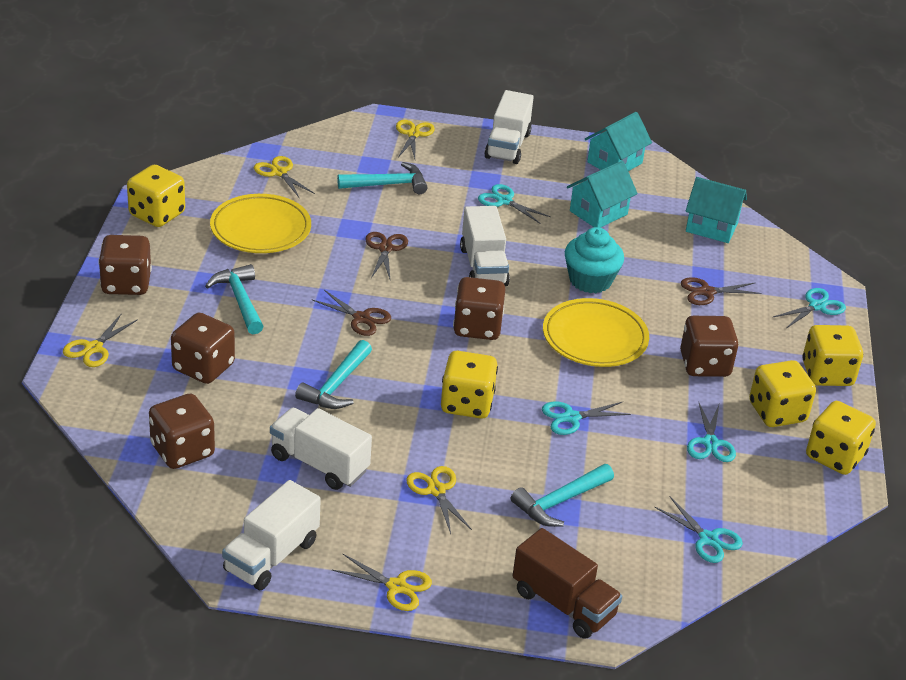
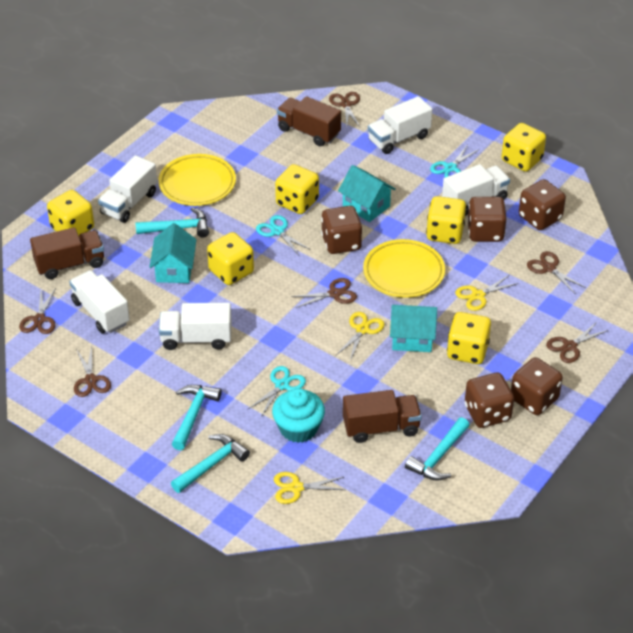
brown scissors: 3 -> 6
brown truck: 1 -> 3
turquoise scissors: 5 -> 3
white truck: 4 -> 5
yellow dice: 5 -> 6
yellow scissors: 5 -> 3

